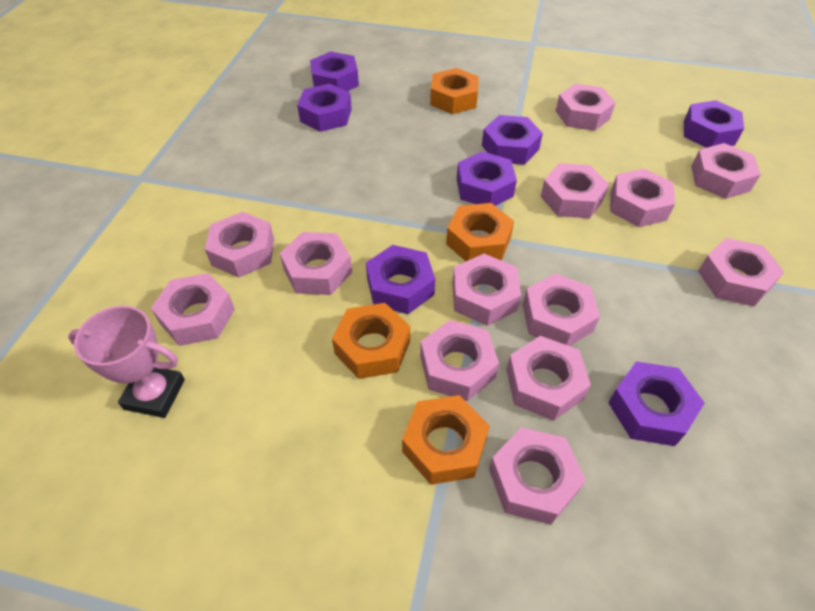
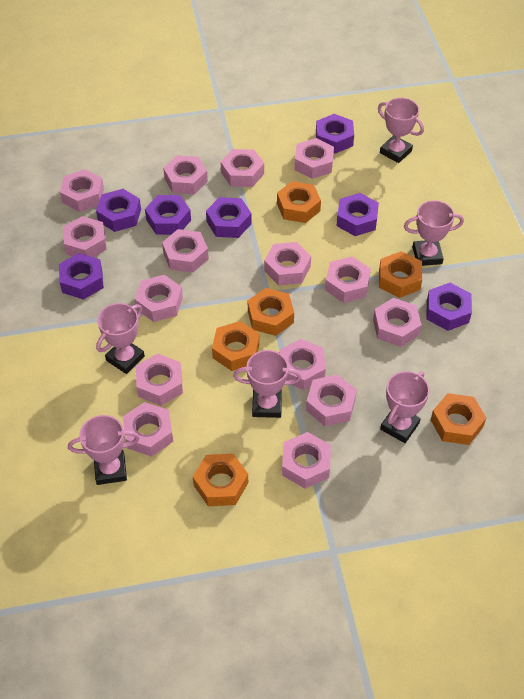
orange nut: 4 -> 6
pink nut: 13 -> 15
pink trophy: 1 -> 6

